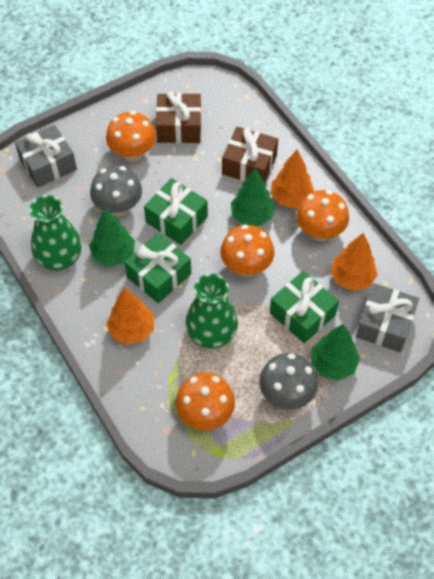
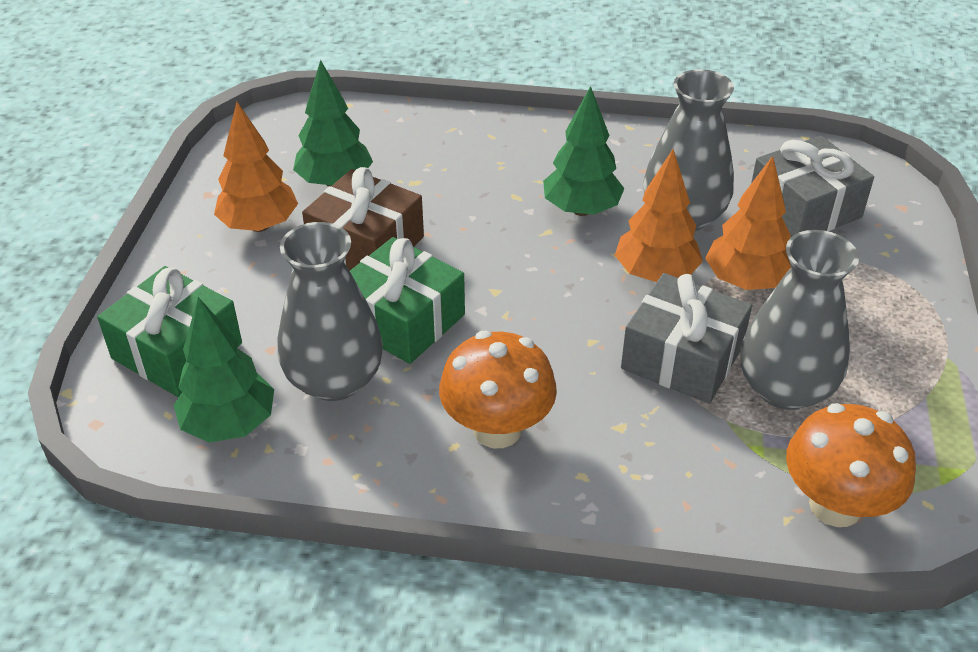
brown gift: 2 -> 1
green gift: 3 -> 2
green vase: 2 -> 0
grey mushroom: 2 -> 0
grey vase: 0 -> 3
orange mushroom: 4 -> 2

